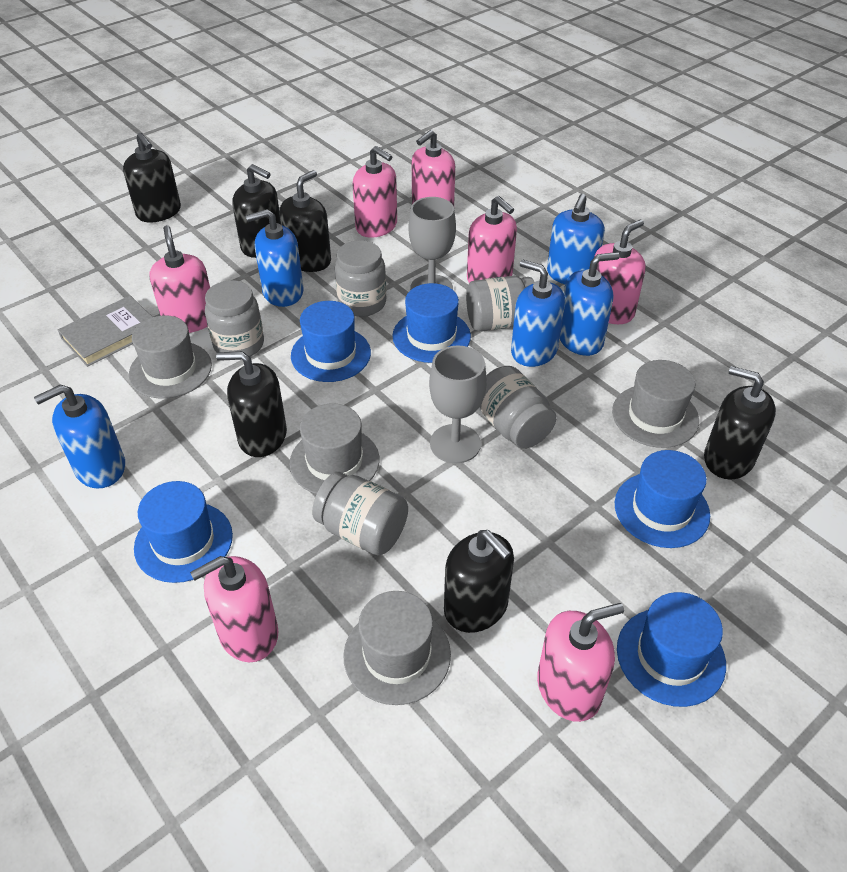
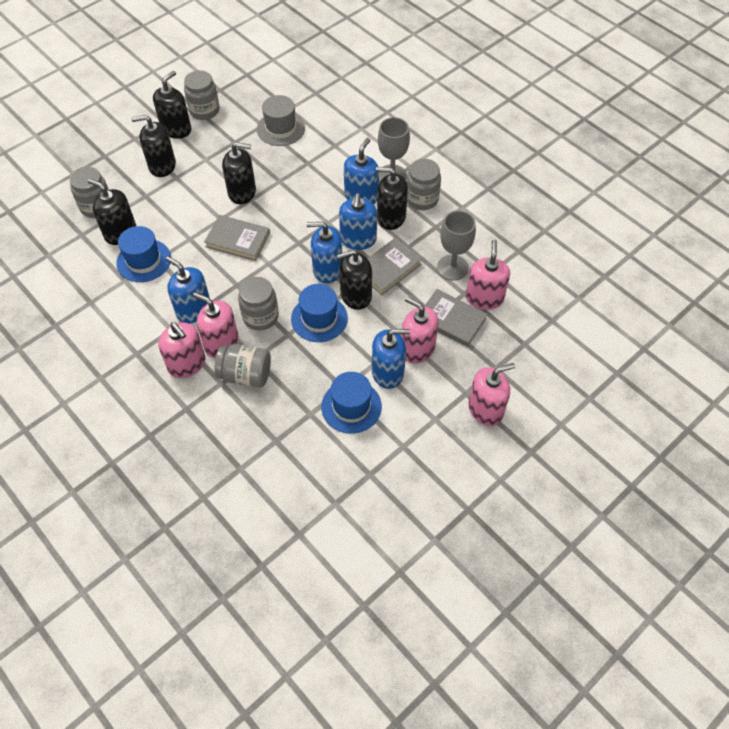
blue hat: 5 -> 3
grey book: 1 -> 3
grey hat: 4 -> 1
pink soap dispenser: 7 -> 5

